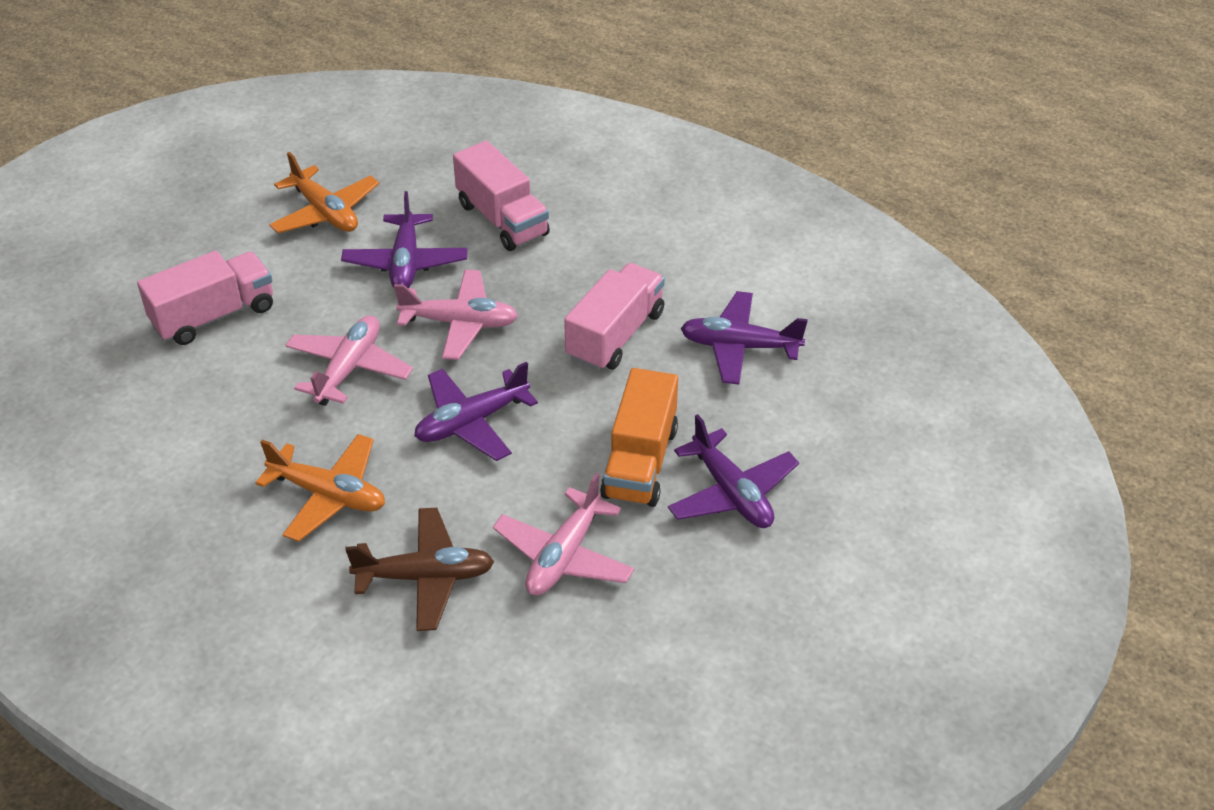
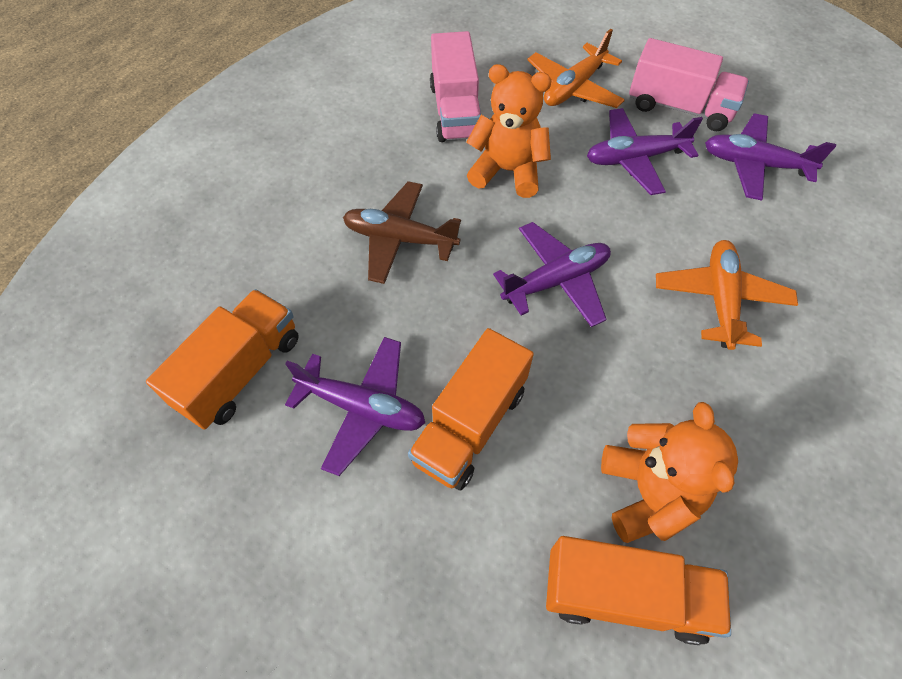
orange teddy bear: 0 -> 2
orange truck: 1 -> 3
pink plane: 3 -> 0
pink truck: 3 -> 2

